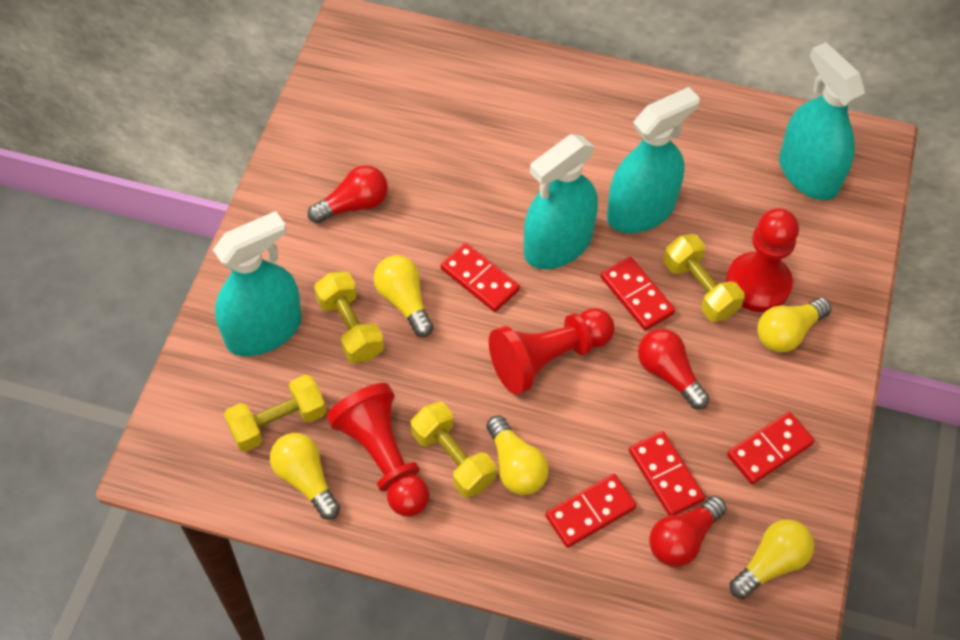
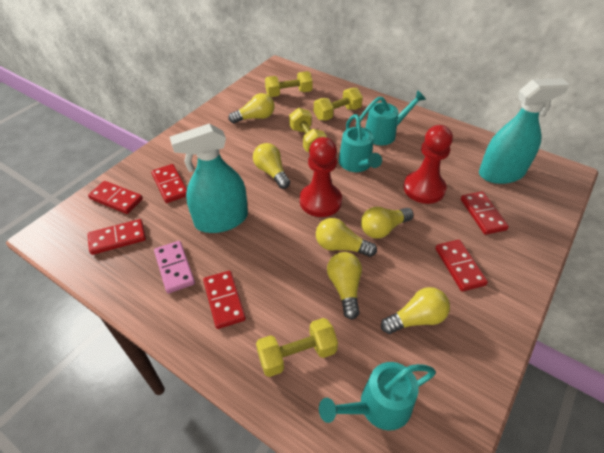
pink domino: 0 -> 1
red domino: 5 -> 6
red light bulb: 3 -> 0
red pawn: 3 -> 2
turquoise spray bottle: 4 -> 2
turquoise watering can: 0 -> 3
yellow light bulb: 5 -> 6

